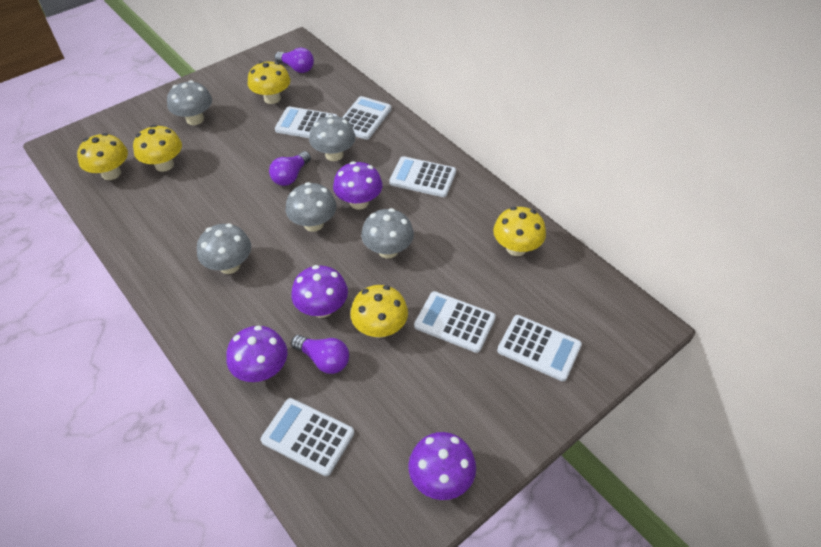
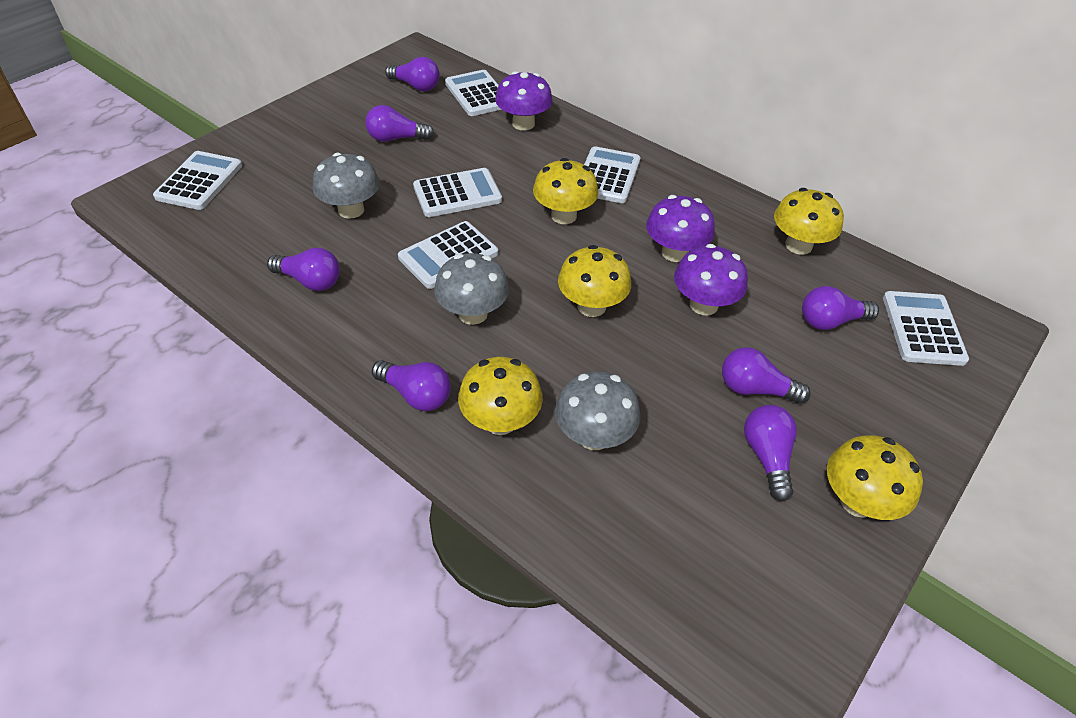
grey mushroom: 5 -> 3
purple light bulb: 3 -> 7
purple mushroom: 4 -> 3

